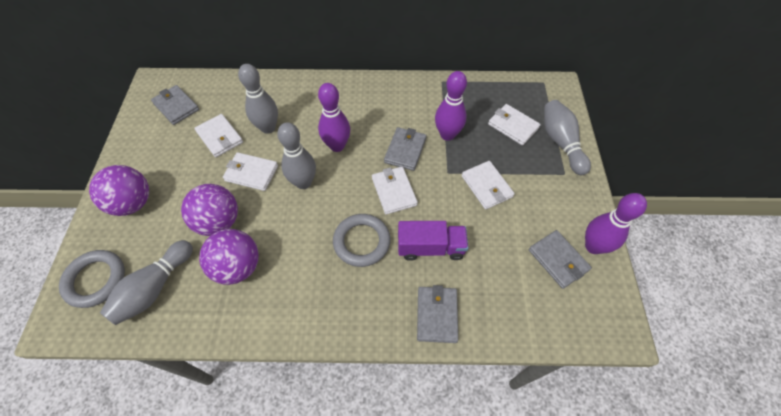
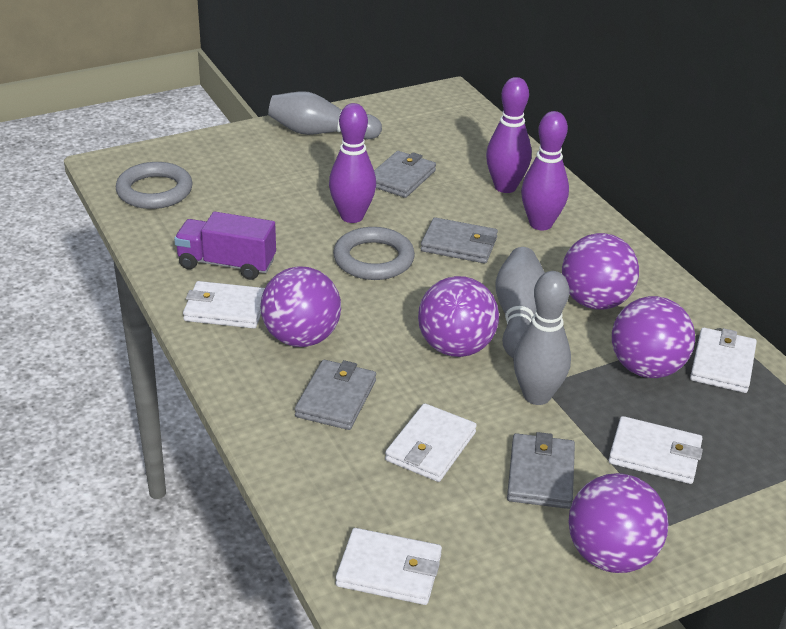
grey bowling pin: 4 -> 3
purple ball: 3 -> 5

